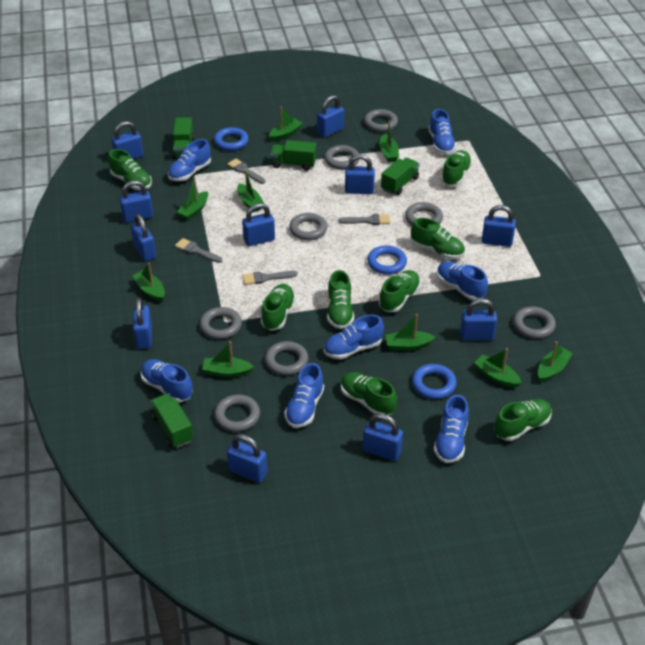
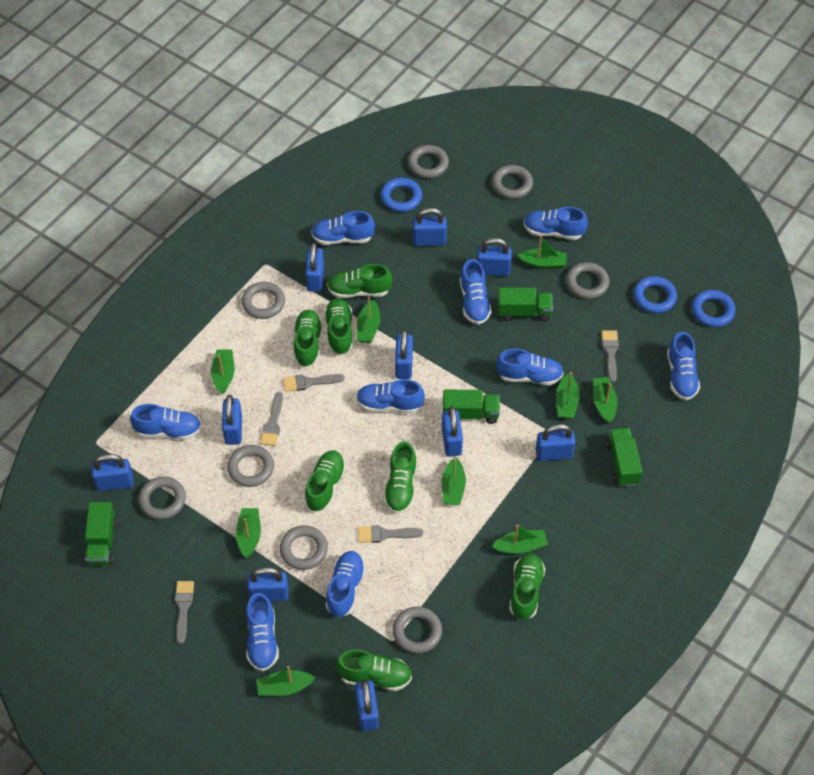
blue padlock: 11 -> 10
blue shoe: 7 -> 9
green shoe: 8 -> 7
grey brush: 4 -> 5

